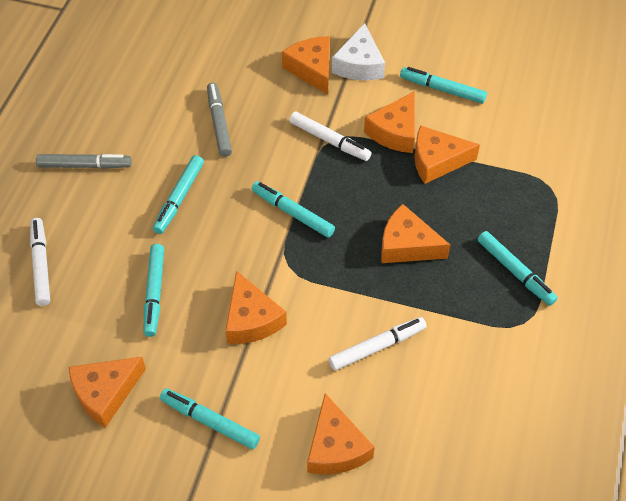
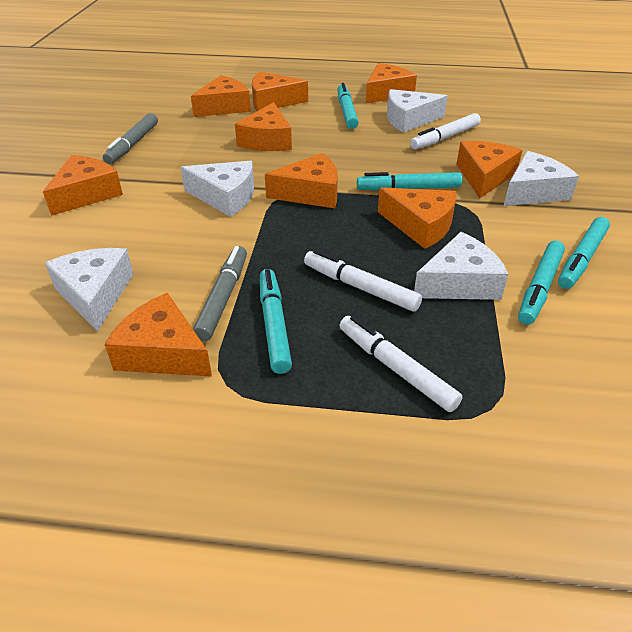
orange cheese: 7 -> 9
turquoise marker: 6 -> 5
white cheese: 1 -> 5

